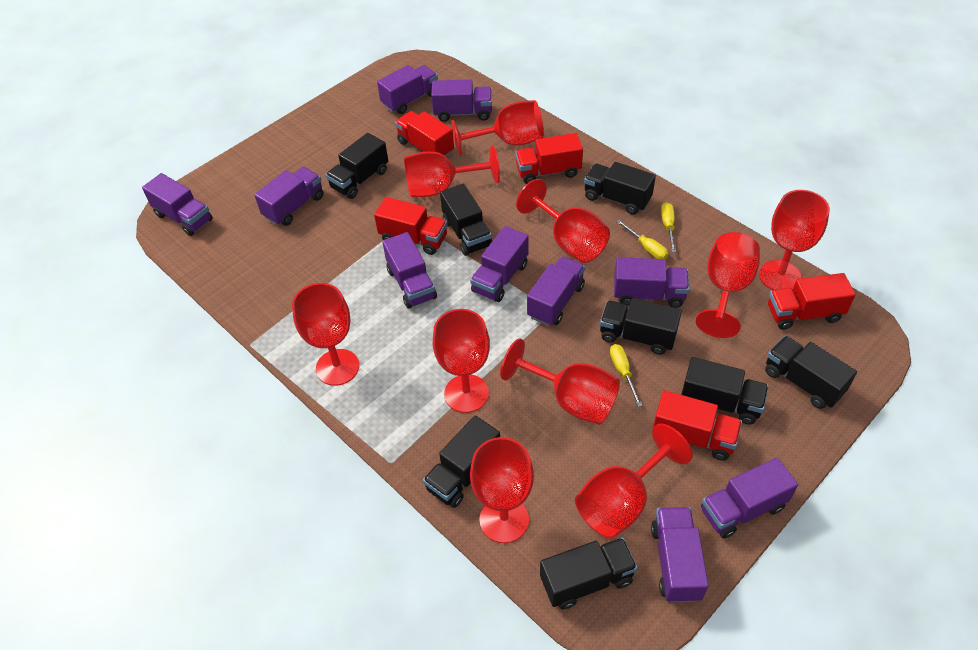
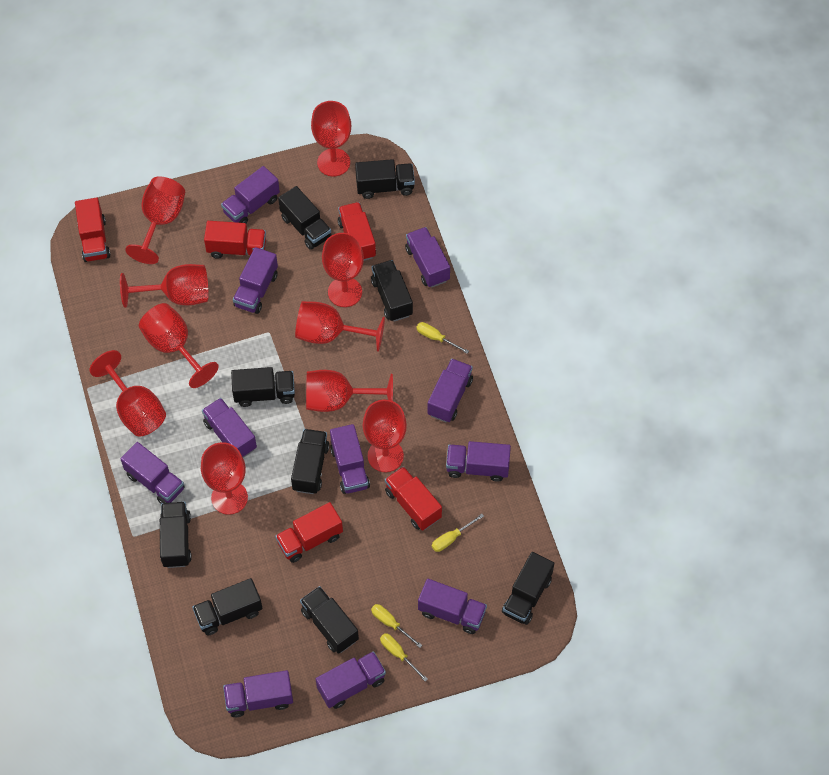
black truck: 8 -> 9
purple truck: 10 -> 11
yellow screwdriver: 3 -> 4

